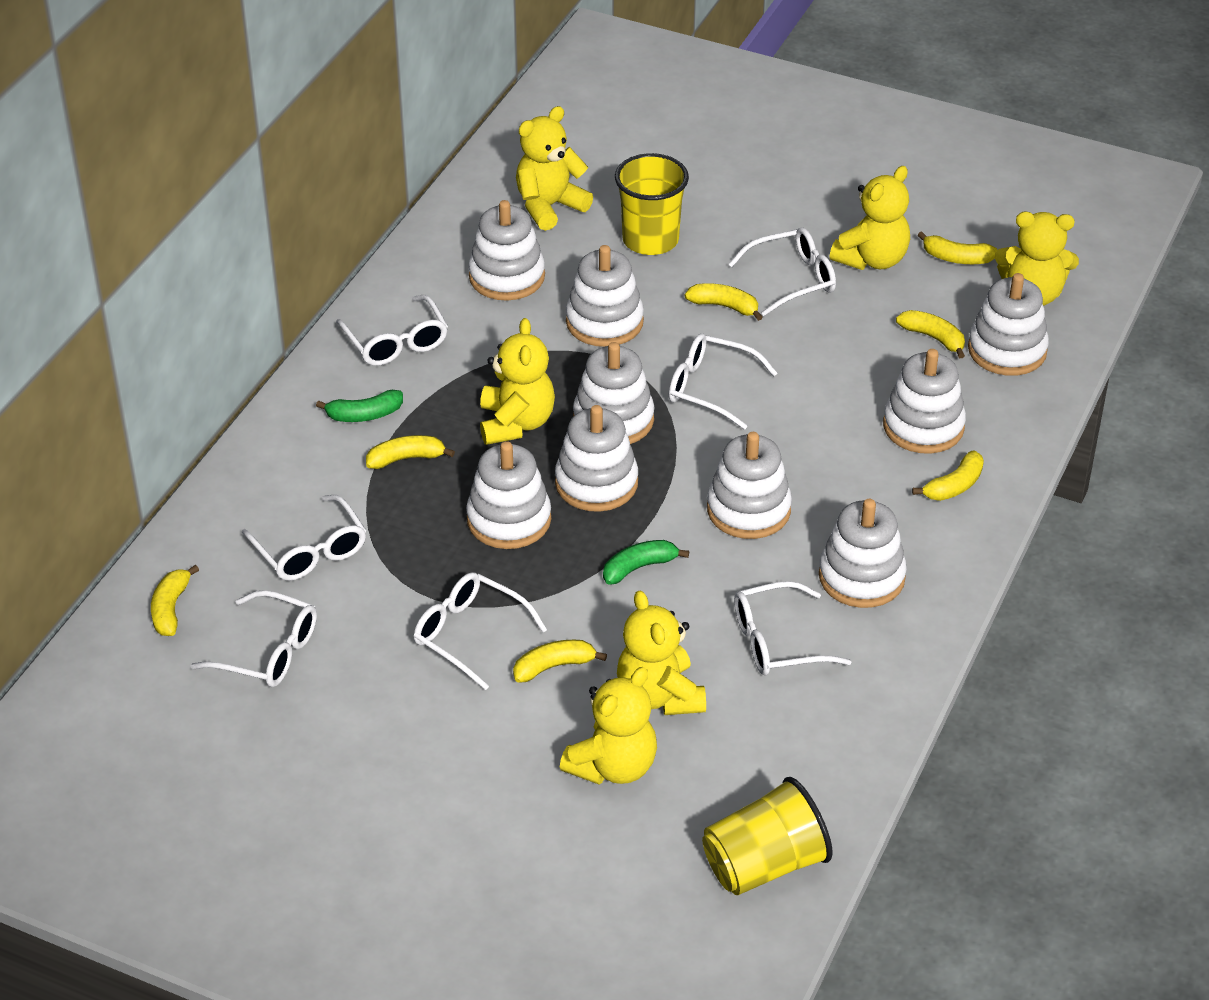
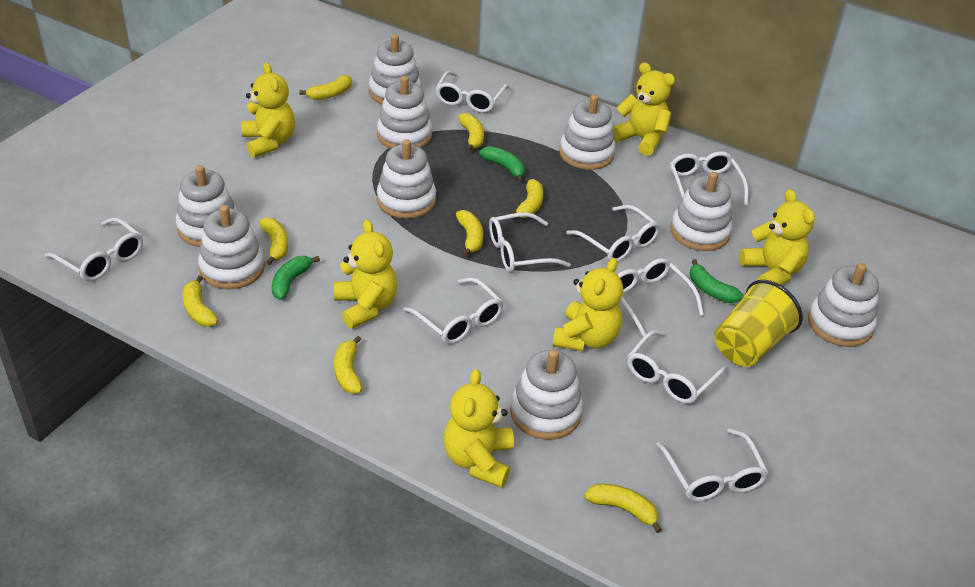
green banana: 2 -> 3
white glasses: 7 -> 9
yellow banana: 7 -> 8
yellow cup: 2 -> 1

